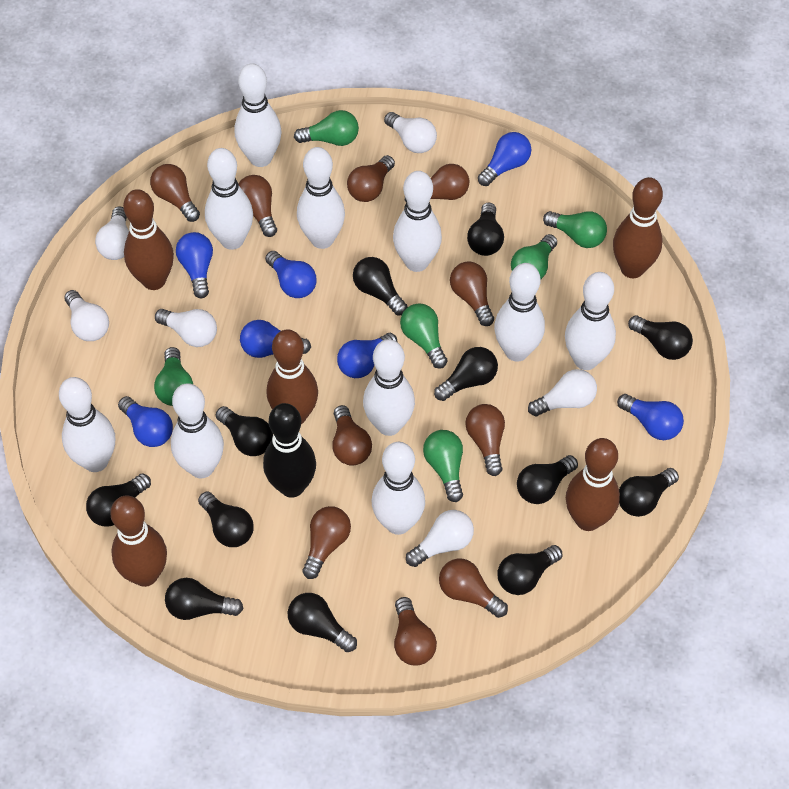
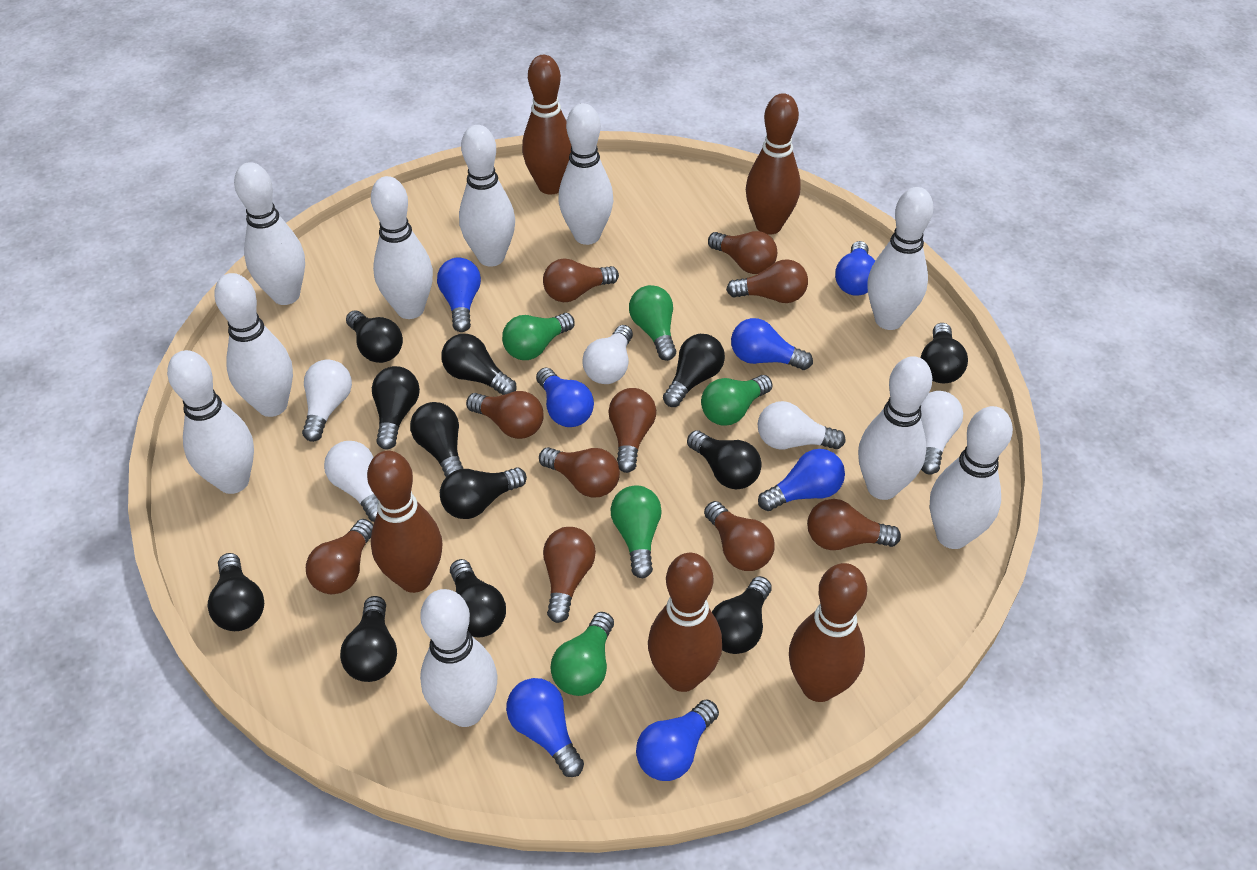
black bowling pin: 1 -> 0
green light bulb: 6 -> 5
white light bulb: 6 -> 5

